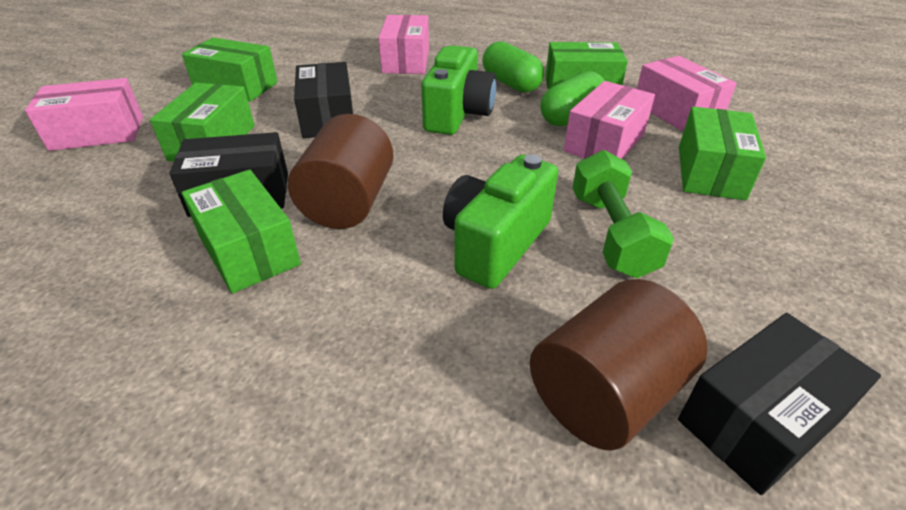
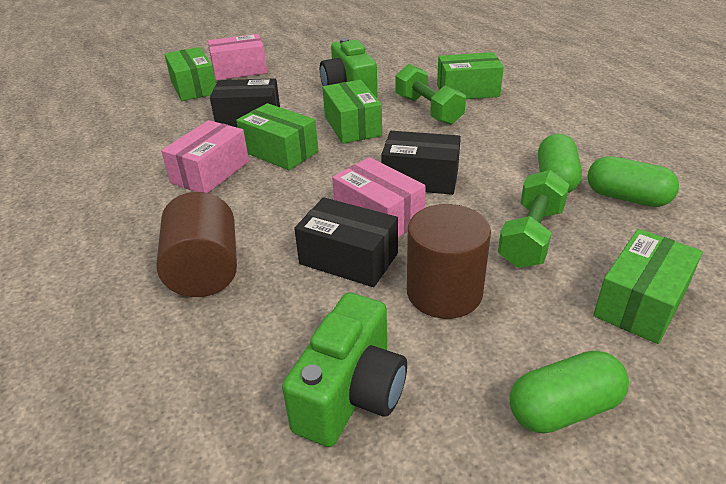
green capsule: 2 -> 3
green dumbbell: 1 -> 2
pink box: 4 -> 3

